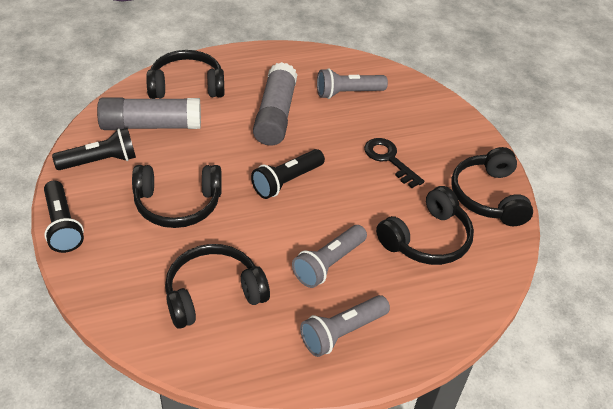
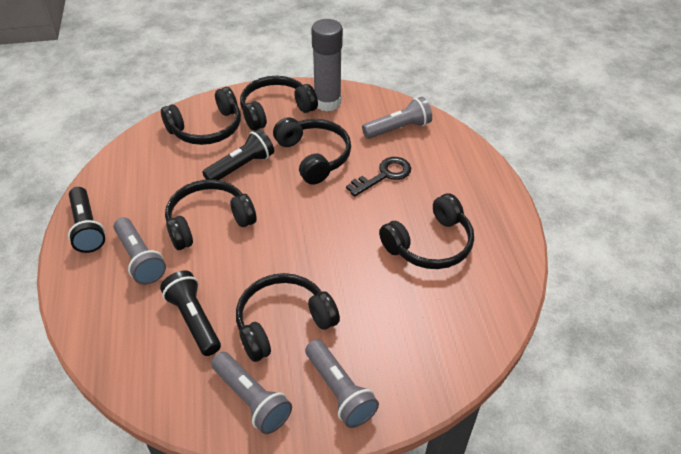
black headphones: 5 -> 6
grey flashlight: 3 -> 4
grey glue stick: 2 -> 1

